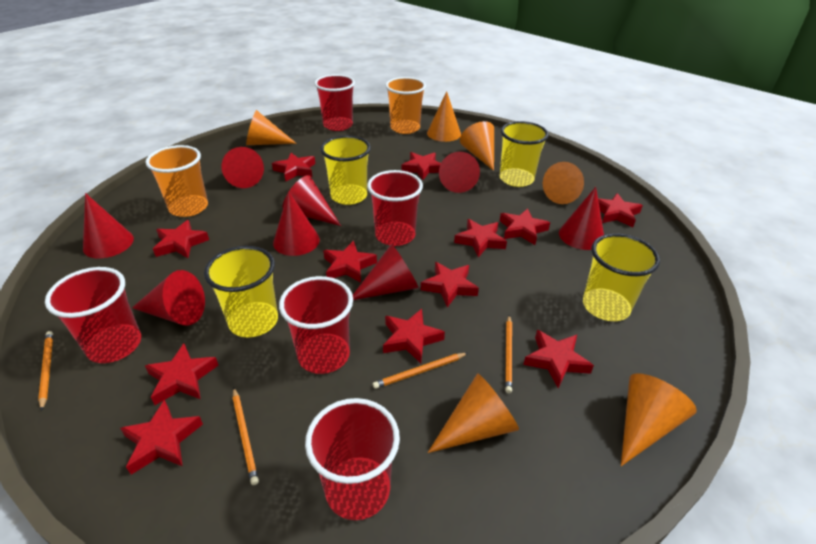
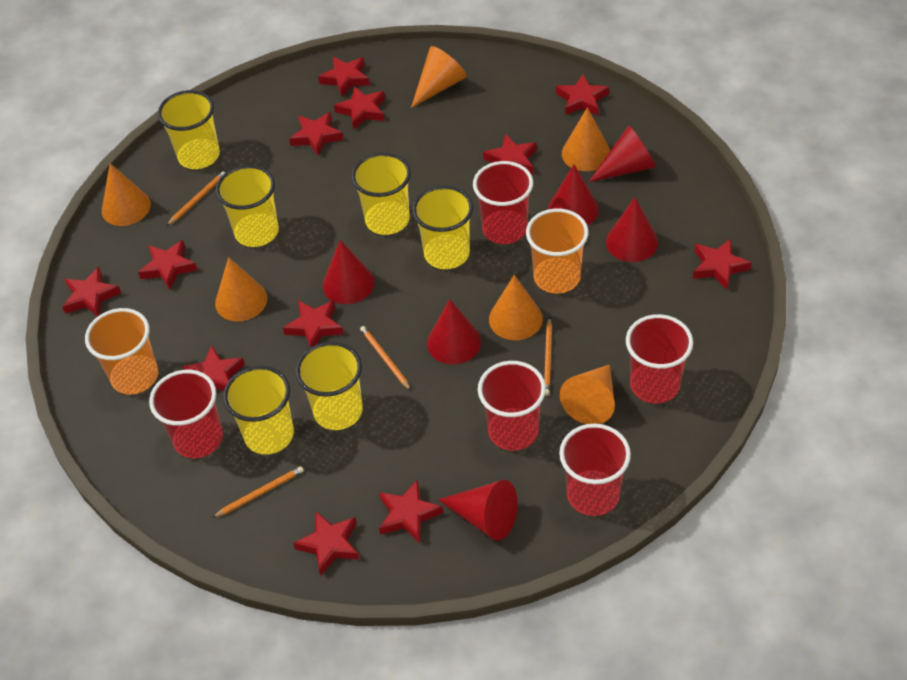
red cone: 8 -> 6
yellow cup: 4 -> 6

